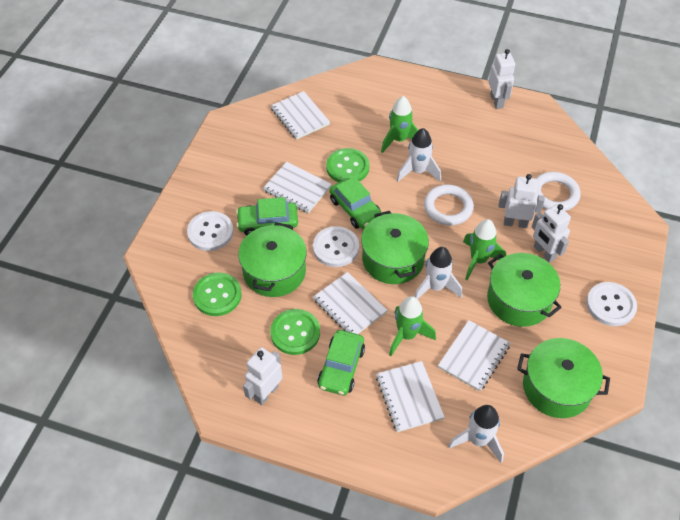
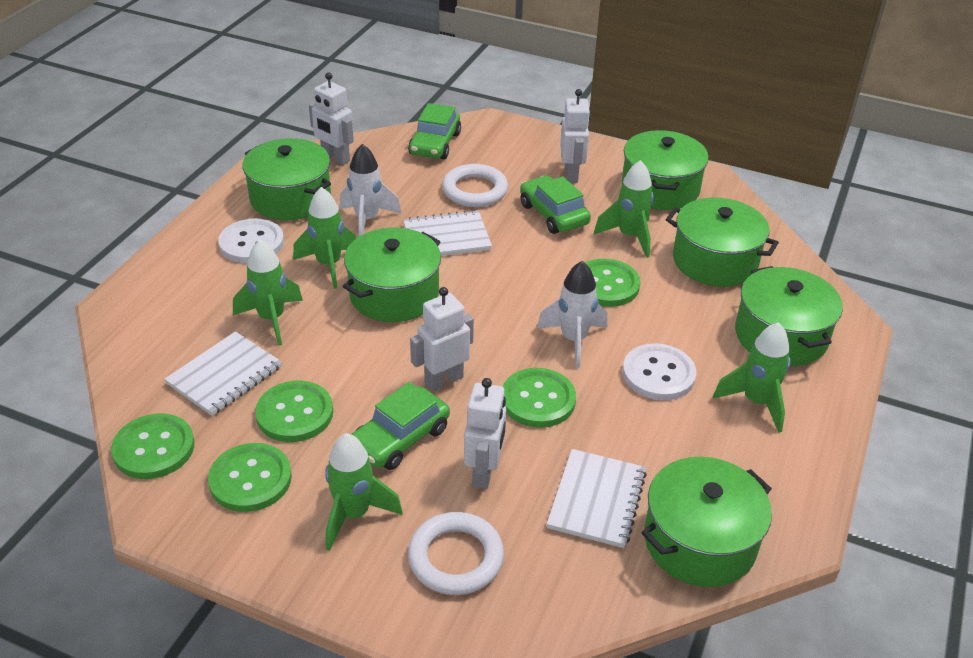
green button: 3 -> 5
green pot: 4 -> 6
green rocket: 3 -> 5
white button: 3 -> 2
white notebook: 5 -> 3
white rocket: 3 -> 2

